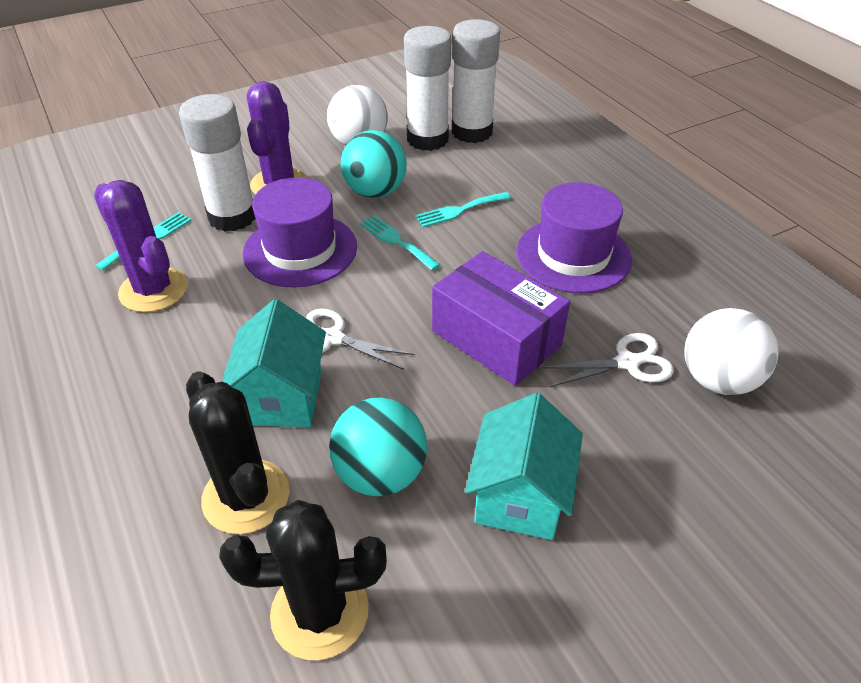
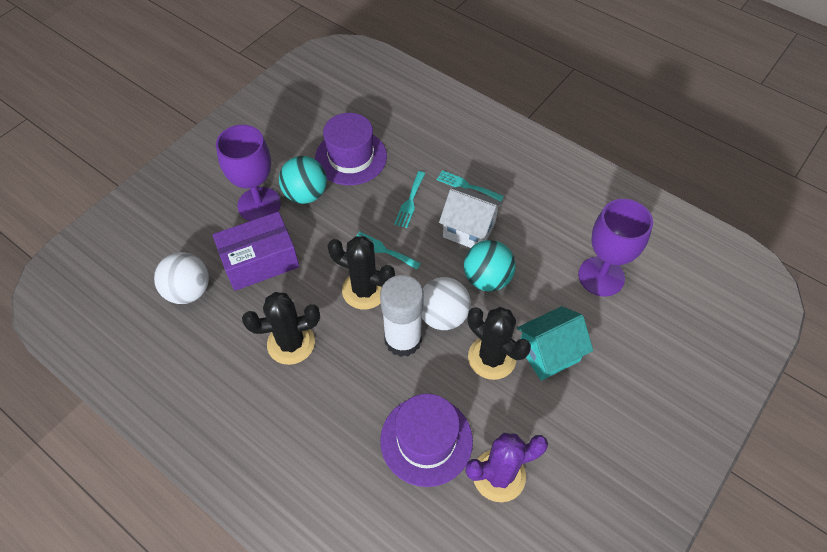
black cactus: 2 -> 3
purple cactus: 2 -> 1
purple goblet: 0 -> 2
turquoise house: 2 -> 1
white glue stick: 3 -> 1
white house: 0 -> 1
white scissors: 2 -> 0

